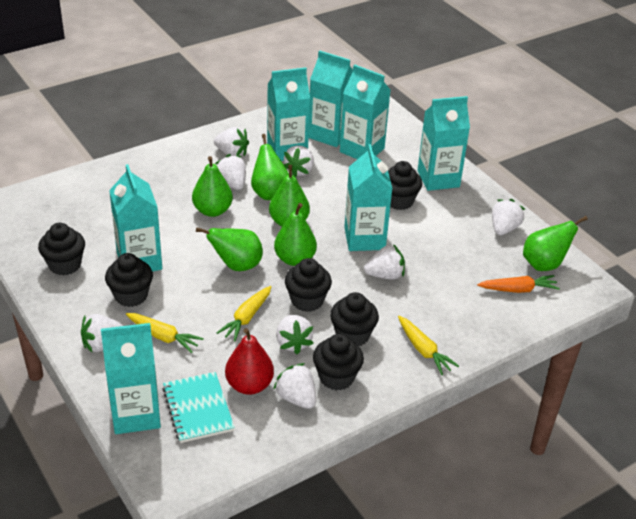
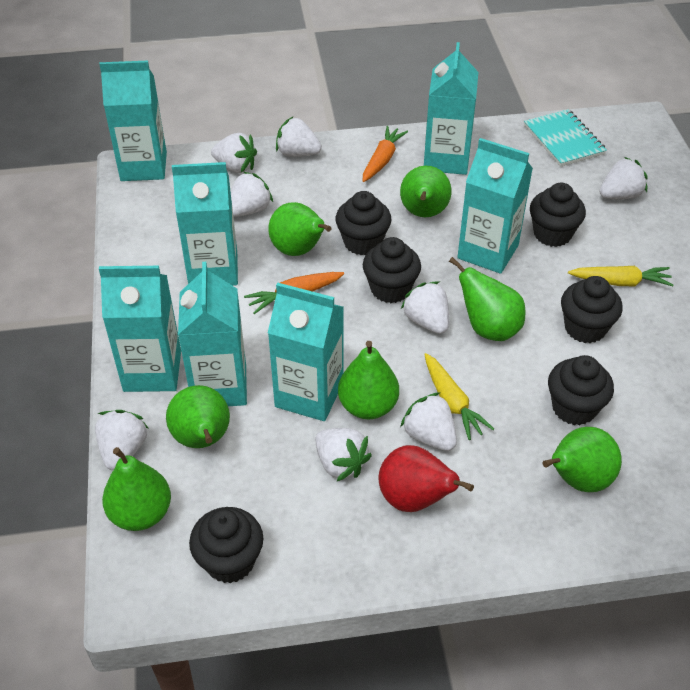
green pear: 6 -> 7
orange carrot: 1 -> 2
yellow carrot: 3 -> 2

